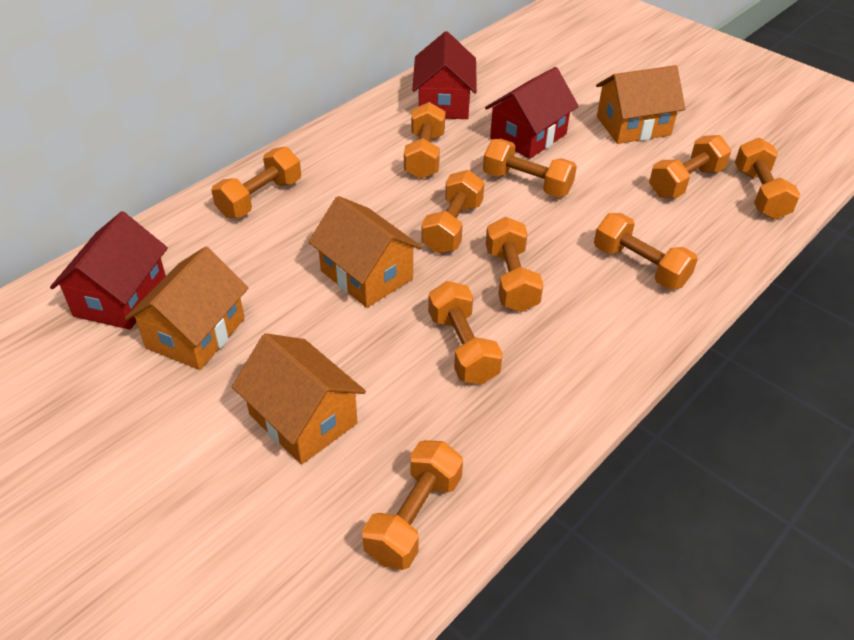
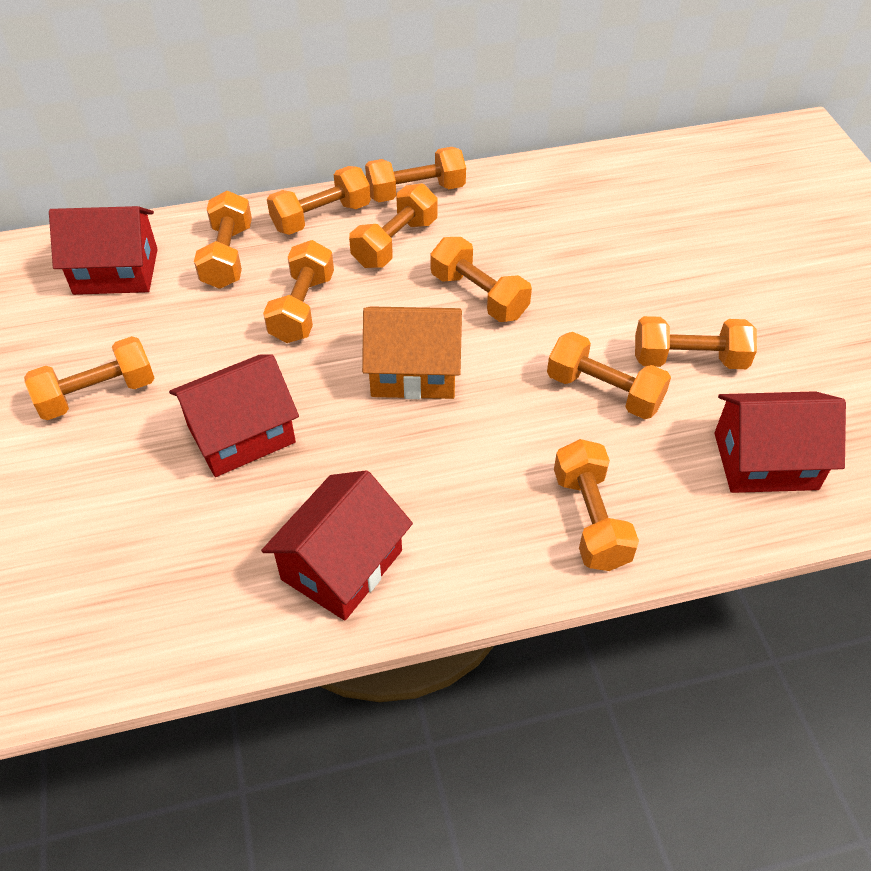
orange house: 4 -> 1
red house: 3 -> 4

